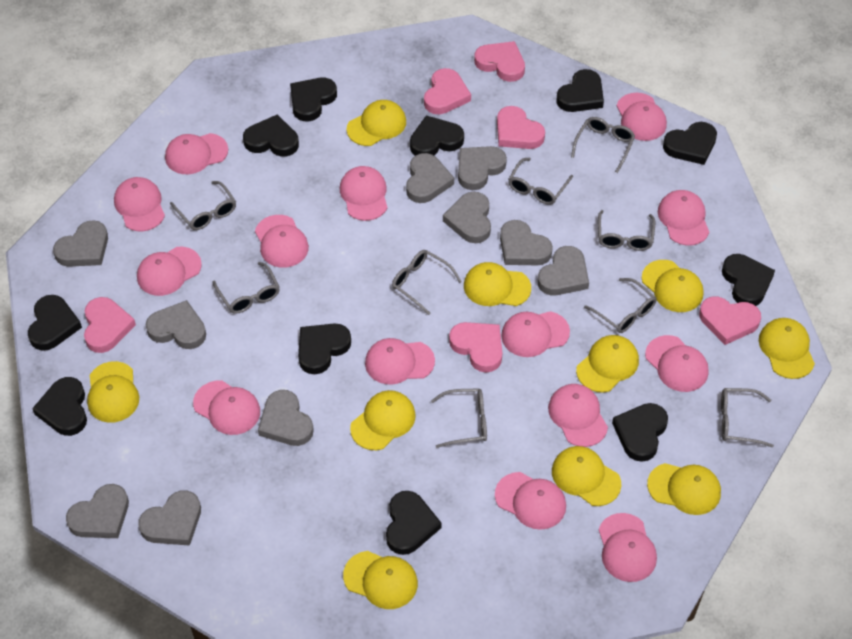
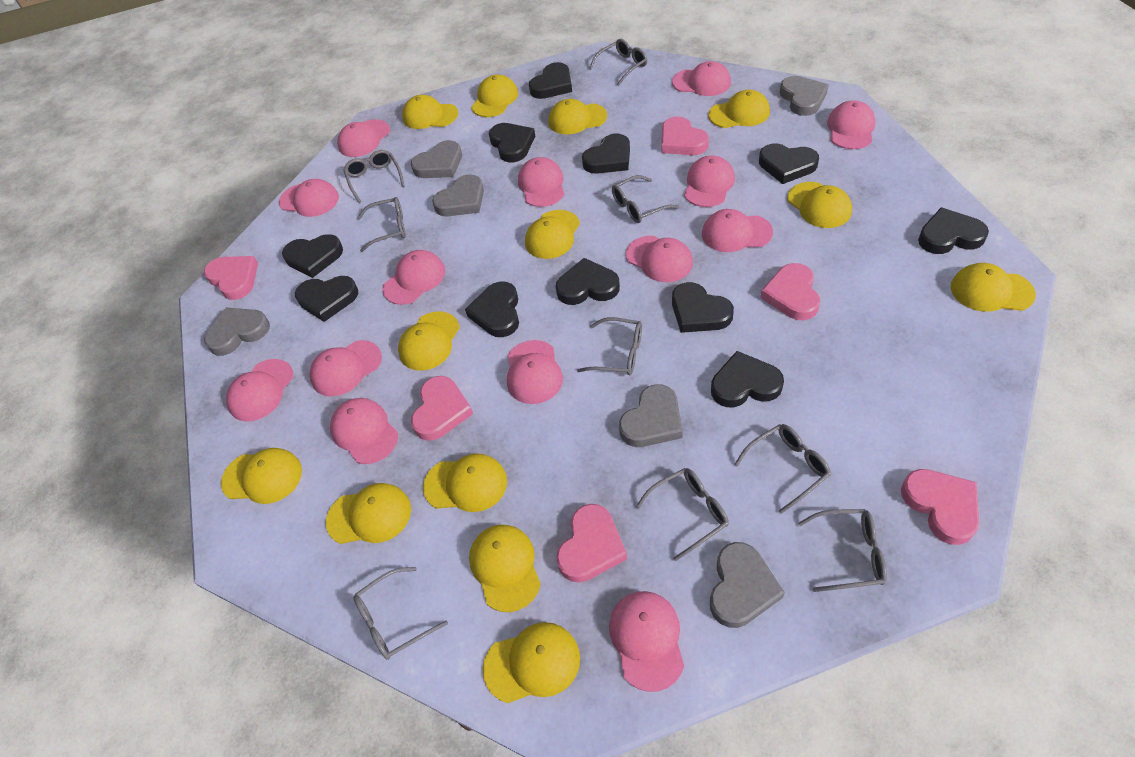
grey heart: 10 -> 6
yellow cap: 10 -> 13

